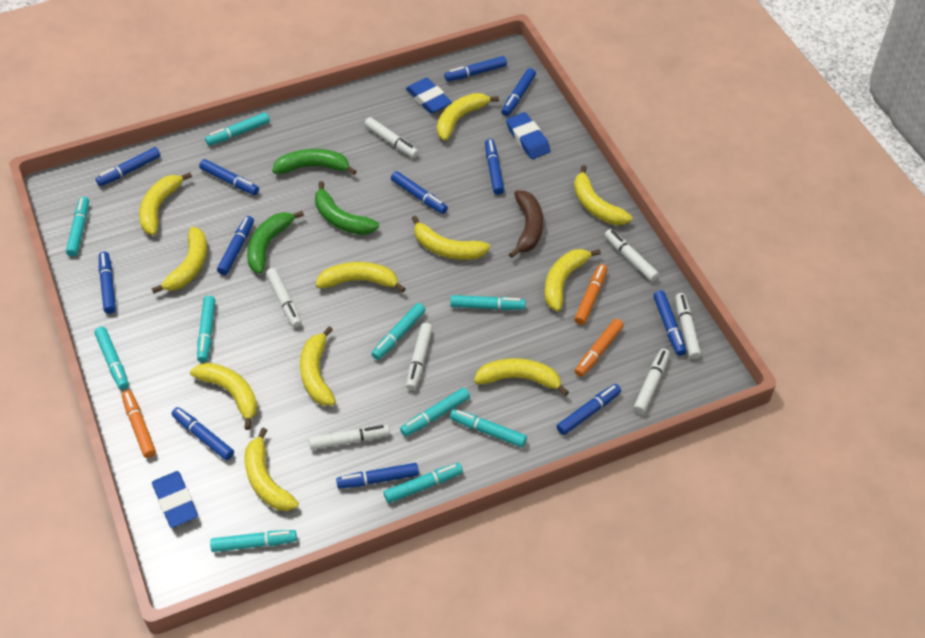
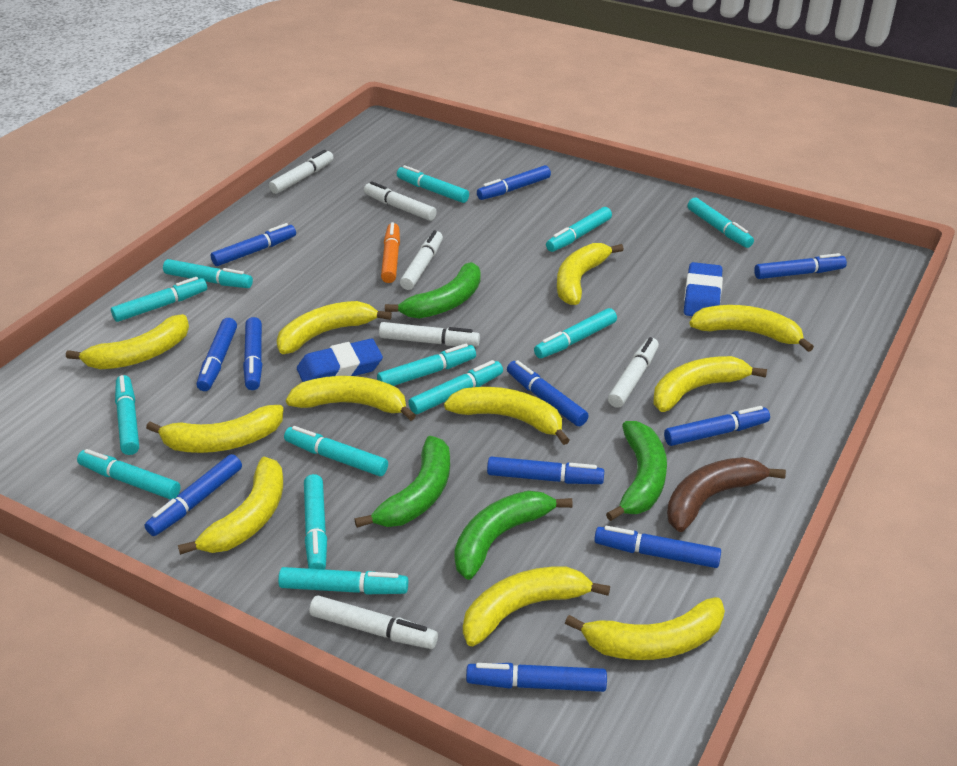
blue eraser: 3 -> 2
blue marker: 12 -> 11
green banana: 3 -> 4
orange marker: 3 -> 1
turquoise marker: 10 -> 13
white marker: 7 -> 6

